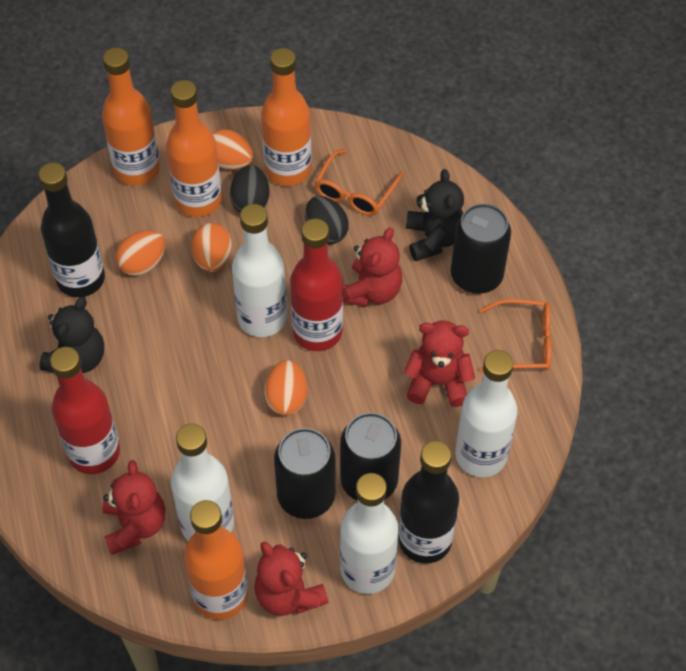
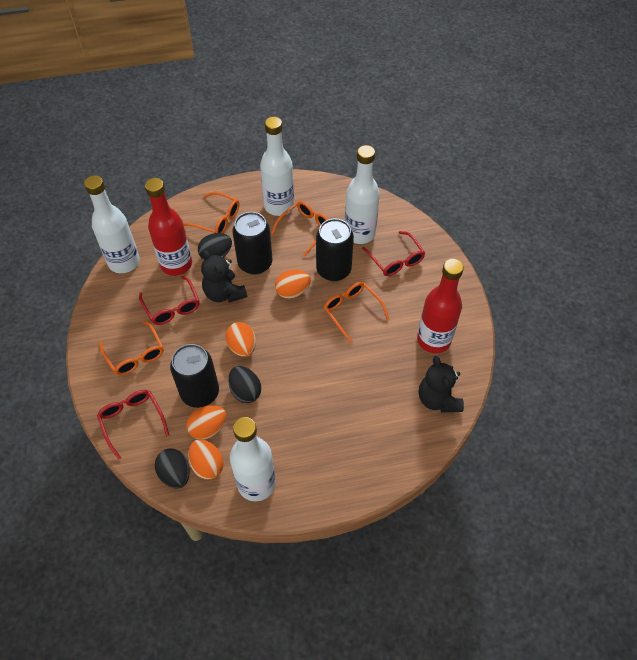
black bottle: 2 -> 0
black egg: 2 -> 3
orange bottle: 4 -> 0
orange glasses: 2 -> 4
red glasses: 0 -> 3
red teddy bear: 4 -> 0

